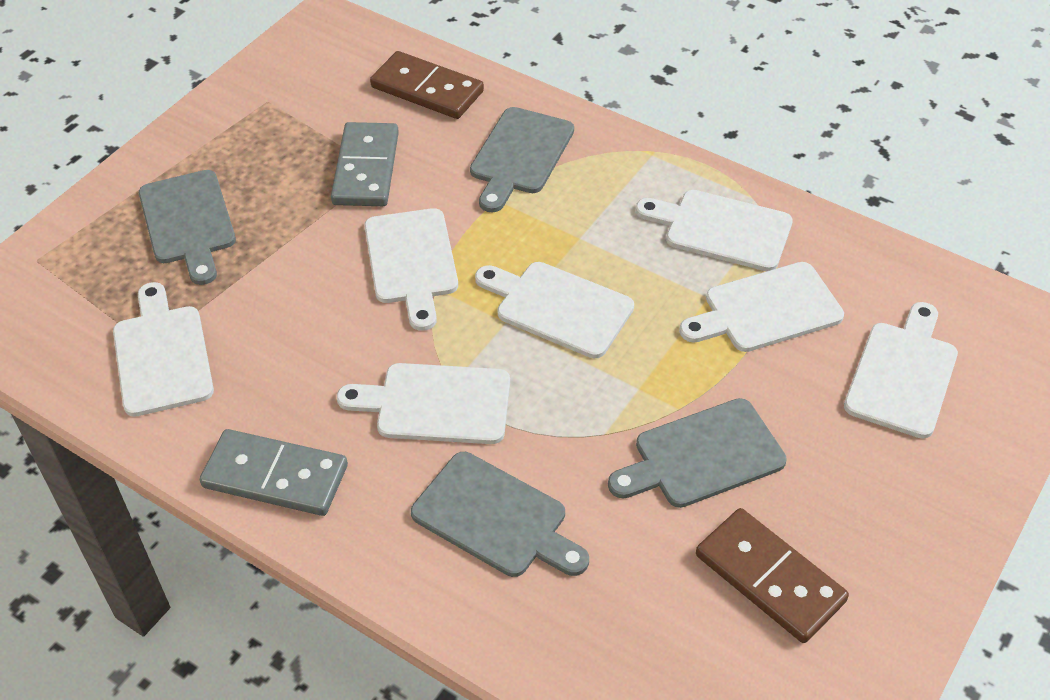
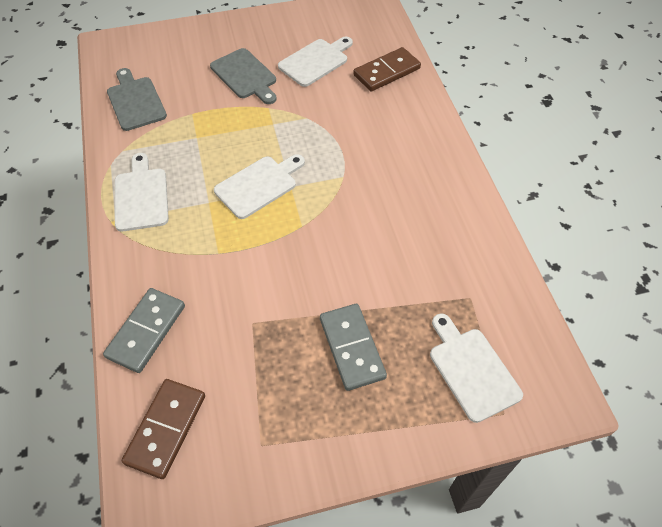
grey cutting board: 4 -> 2
white cutting board: 7 -> 4

